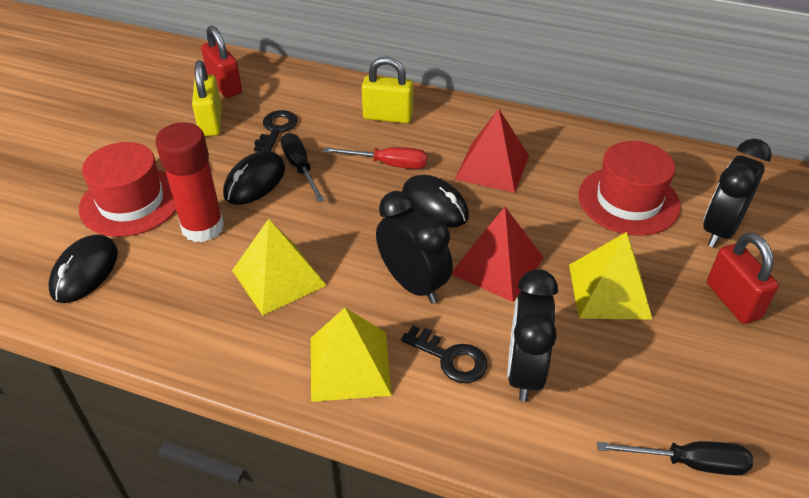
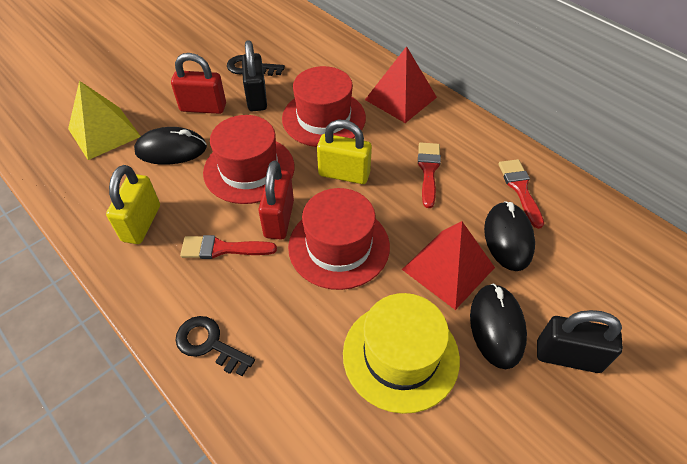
black clock: 3 -> 0
black padlock: 0 -> 2
black screwdriver: 2 -> 0
red brush: 0 -> 3
red glue stick: 1 -> 0
red hat: 2 -> 3
red screwdriver: 1 -> 0
yellow hat: 0 -> 1
yellow pyramid: 3 -> 1

